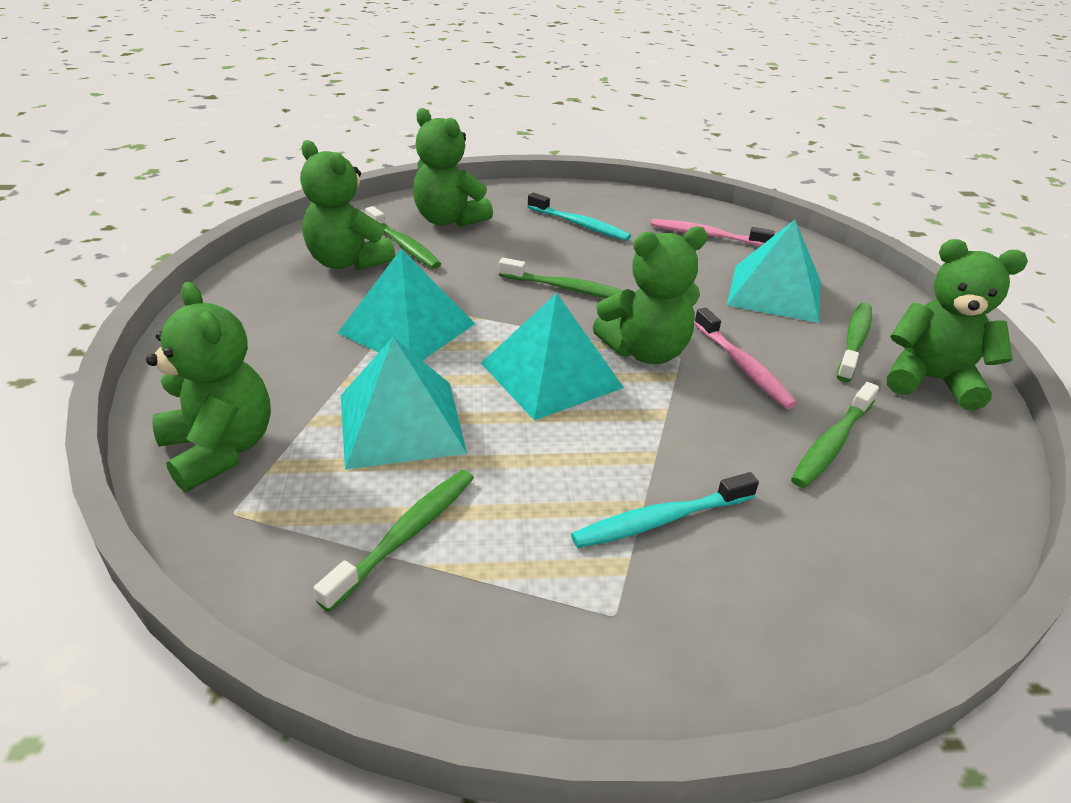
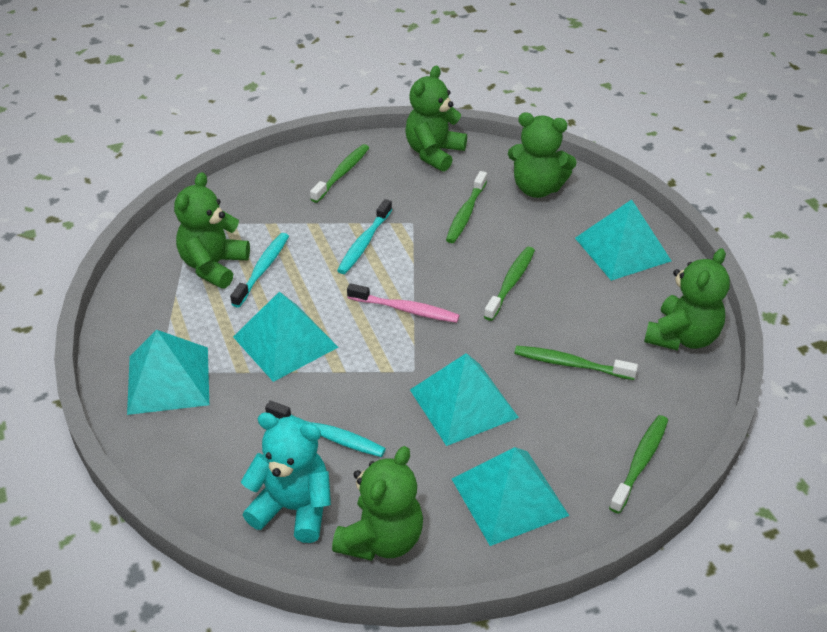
pink toothbrush: 2 -> 1
turquoise pyramid: 4 -> 5
turquoise teddy bear: 0 -> 1
turquoise toothbrush: 2 -> 3

